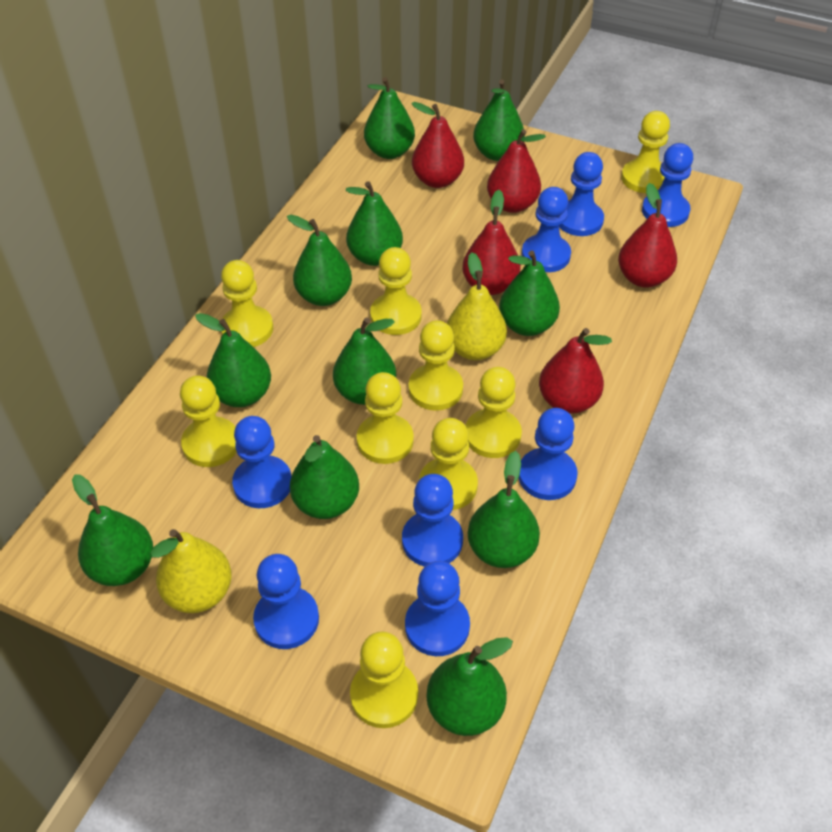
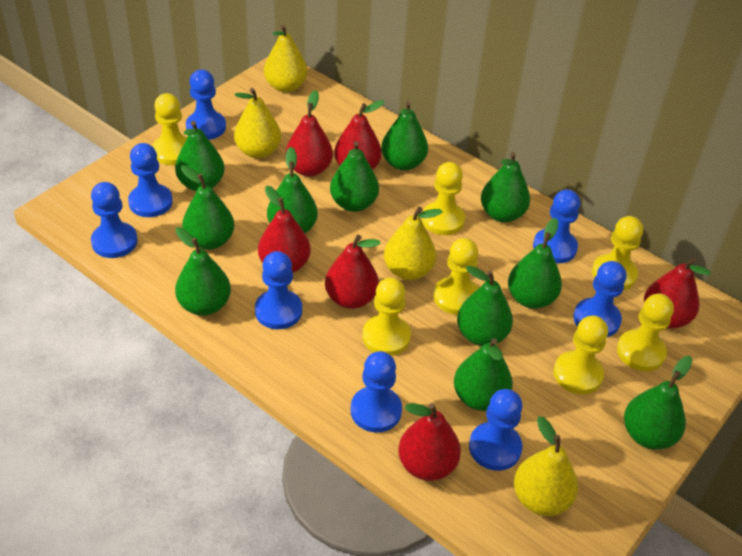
red pear: 5 -> 6
yellow pawn: 9 -> 7
yellow pear: 2 -> 4

